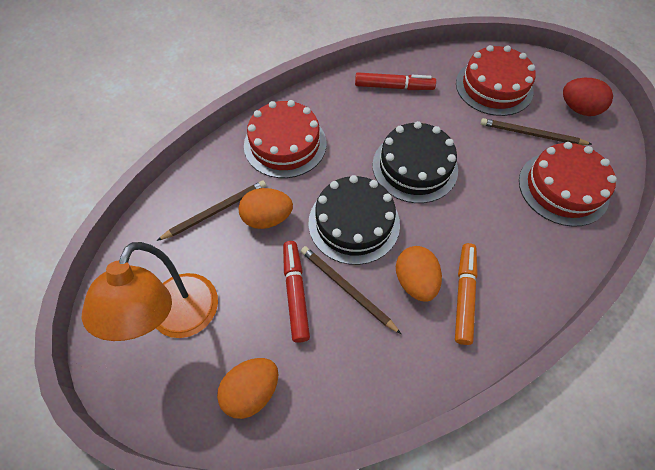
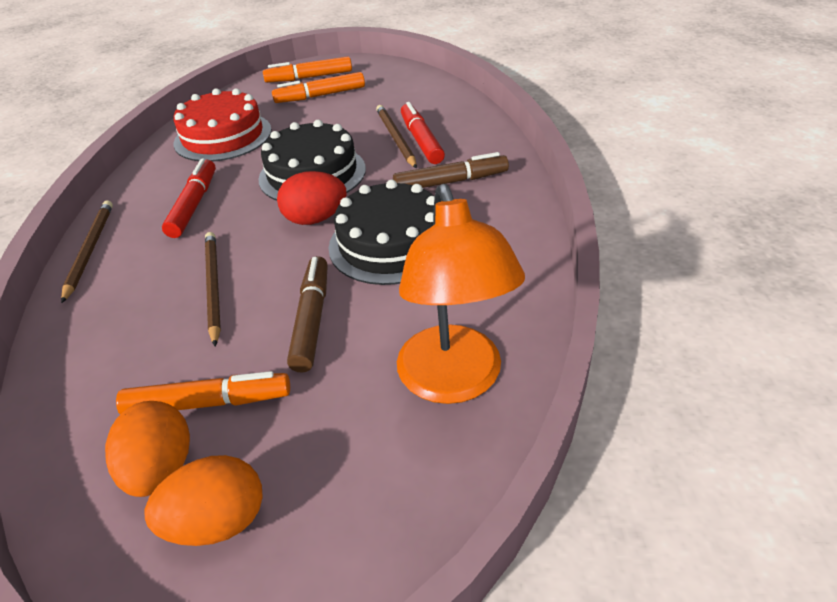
brown marker: 0 -> 2
orange egg: 3 -> 2
orange marker: 1 -> 3
red cake: 3 -> 1

